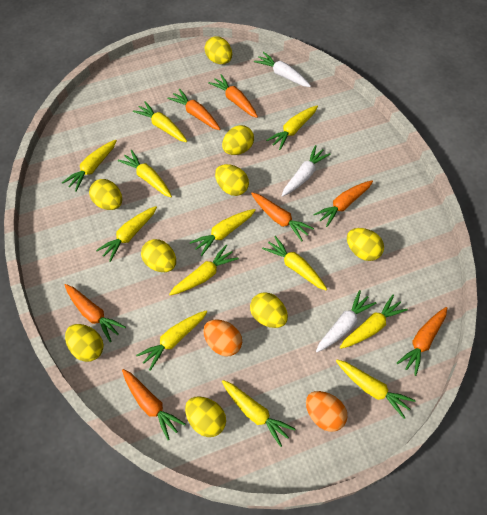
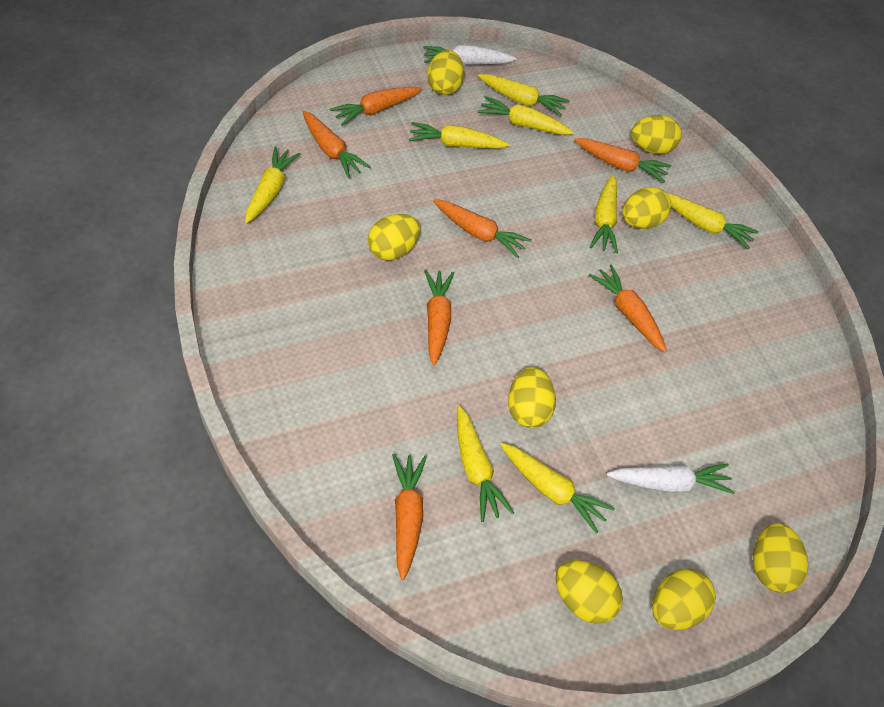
orange egg: 2 -> 0
white carrot: 3 -> 2
yellow carrot: 12 -> 8
yellow egg: 9 -> 8

